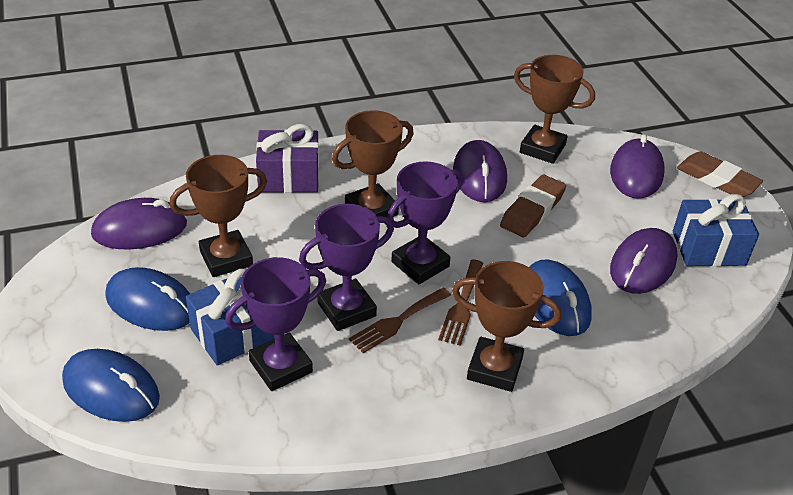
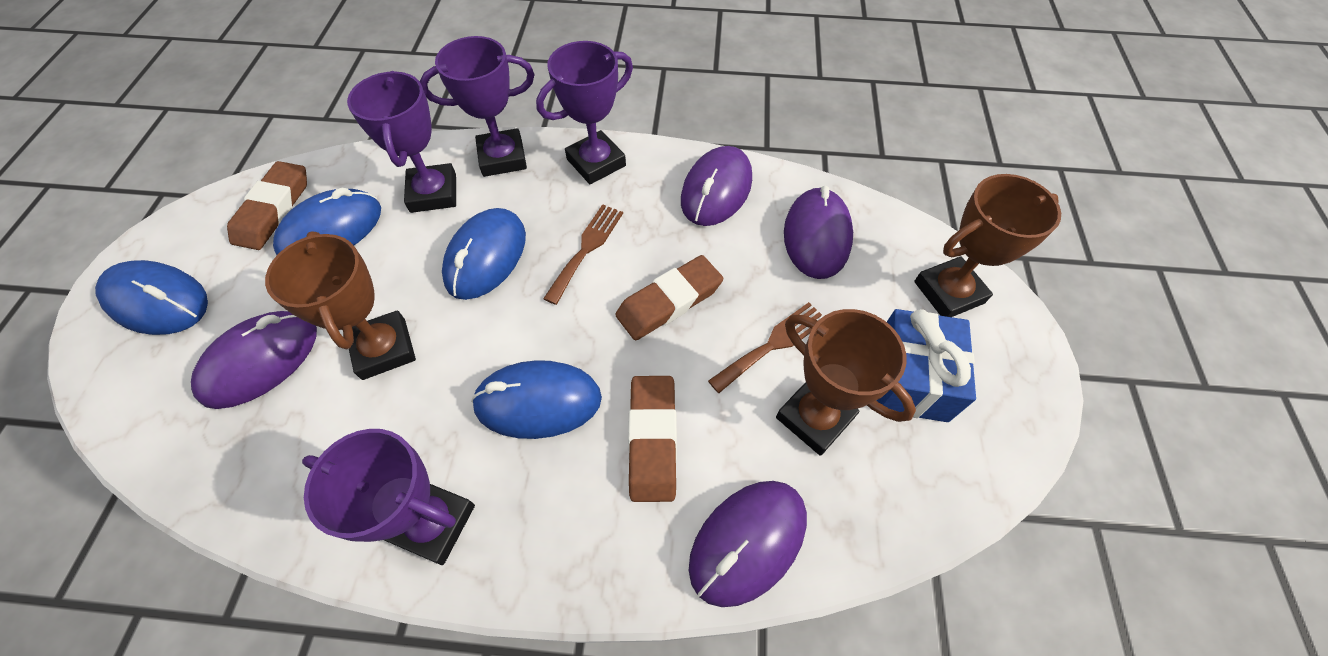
blue gift: 2 -> 1
blue mouse: 3 -> 4
brown eraser: 2 -> 3
brown trophy: 4 -> 3
purple gift: 1 -> 0
purple trophy: 3 -> 4

